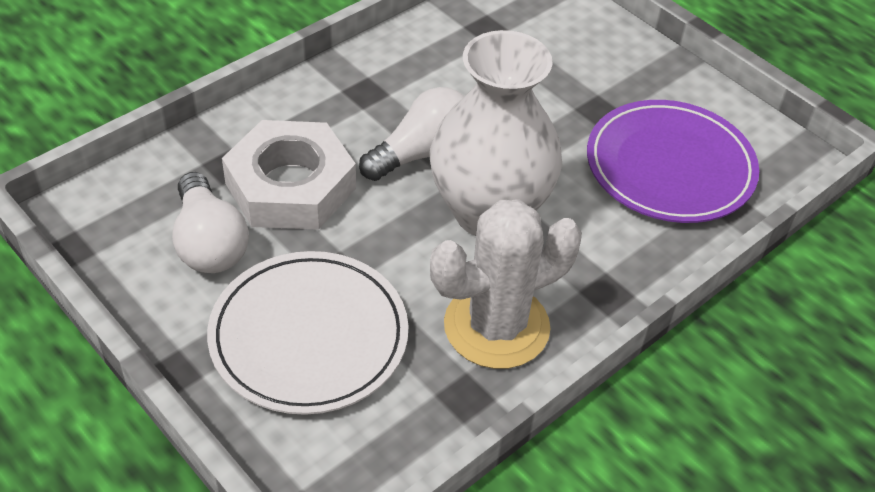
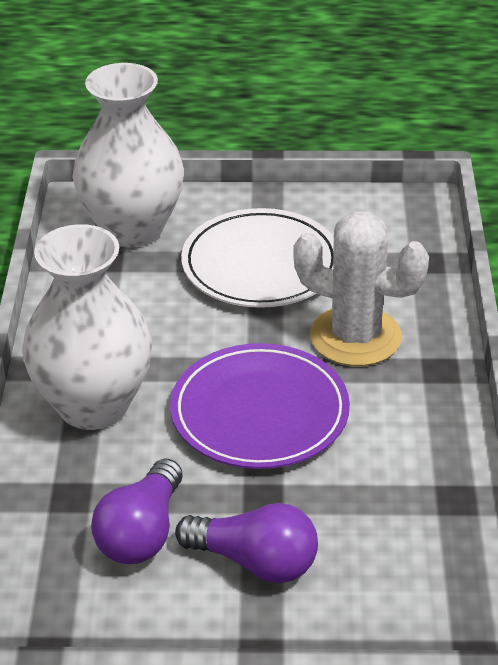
purple light bulb: 0 -> 2
white light bulb: 2 -> 0
white nut: 1 -> 0
white vase: 1 -> 2

